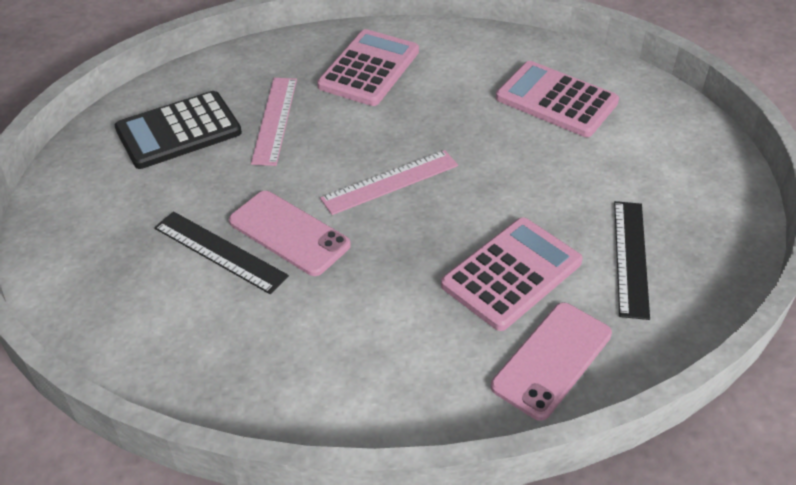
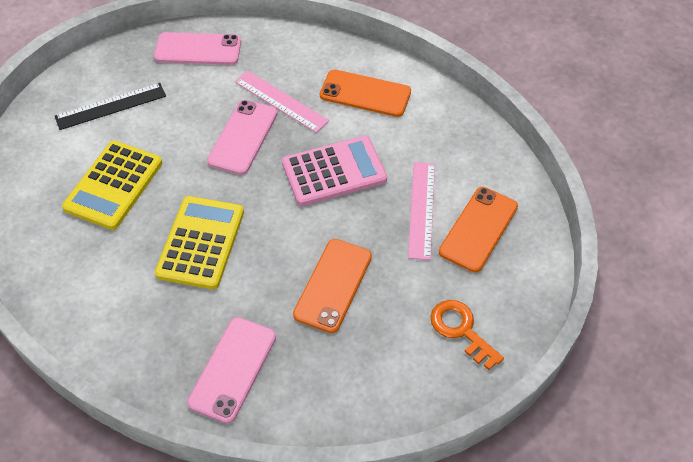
black calculator: 1 -> 0
black ruler: 2 -> 1
orange key: 0 -> 1
orange phone: 0 -> 3
pink calculator: 3 -> 1
pink phone: 2 -> 3
yellow calculator: 0 -> 2

